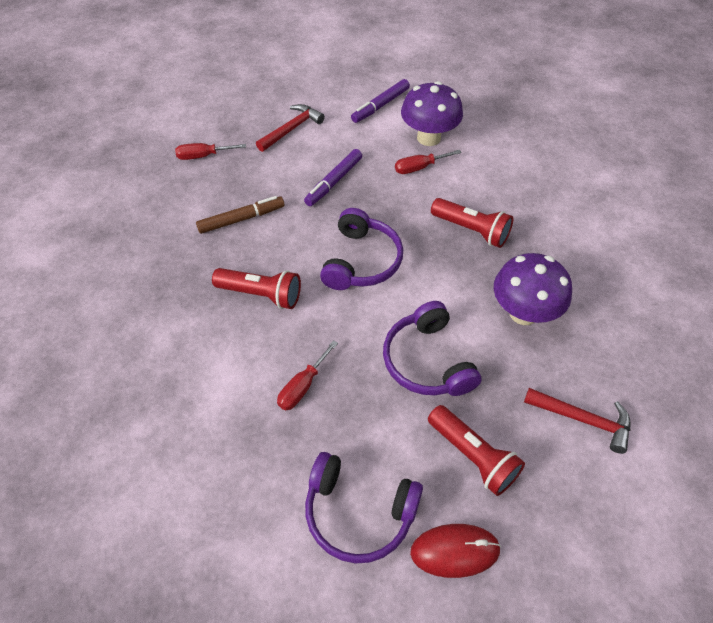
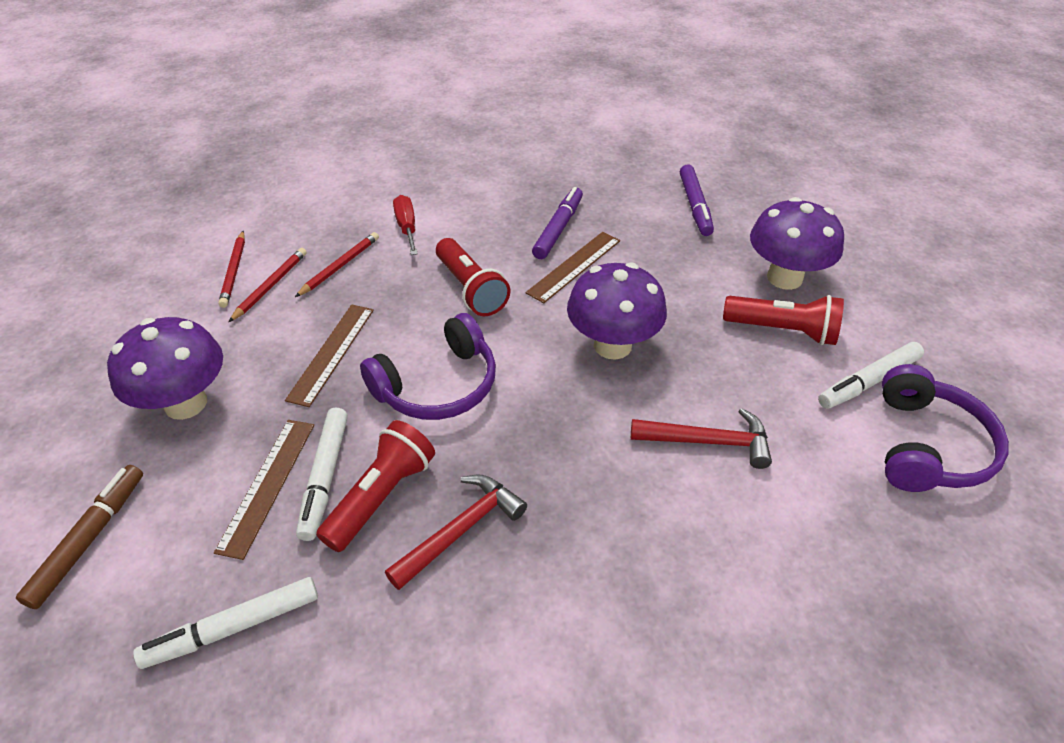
brown ruler: 0 -> 3
purple headphones: 3 -> 2
purple mushroom: 2 -> 3
red mouse: 1 -> 0
red pencil: 0 -> 3
red screwdriver: 3 -> 1
white marker: 0 -> 3

